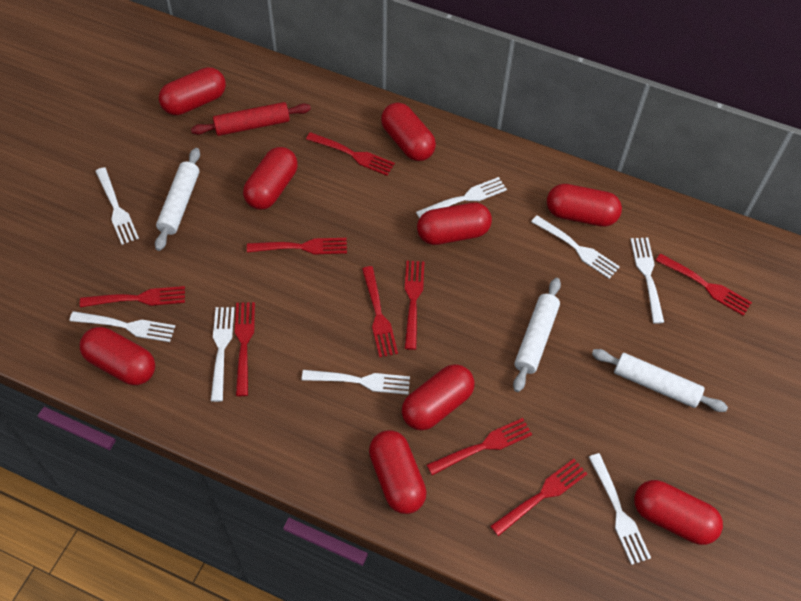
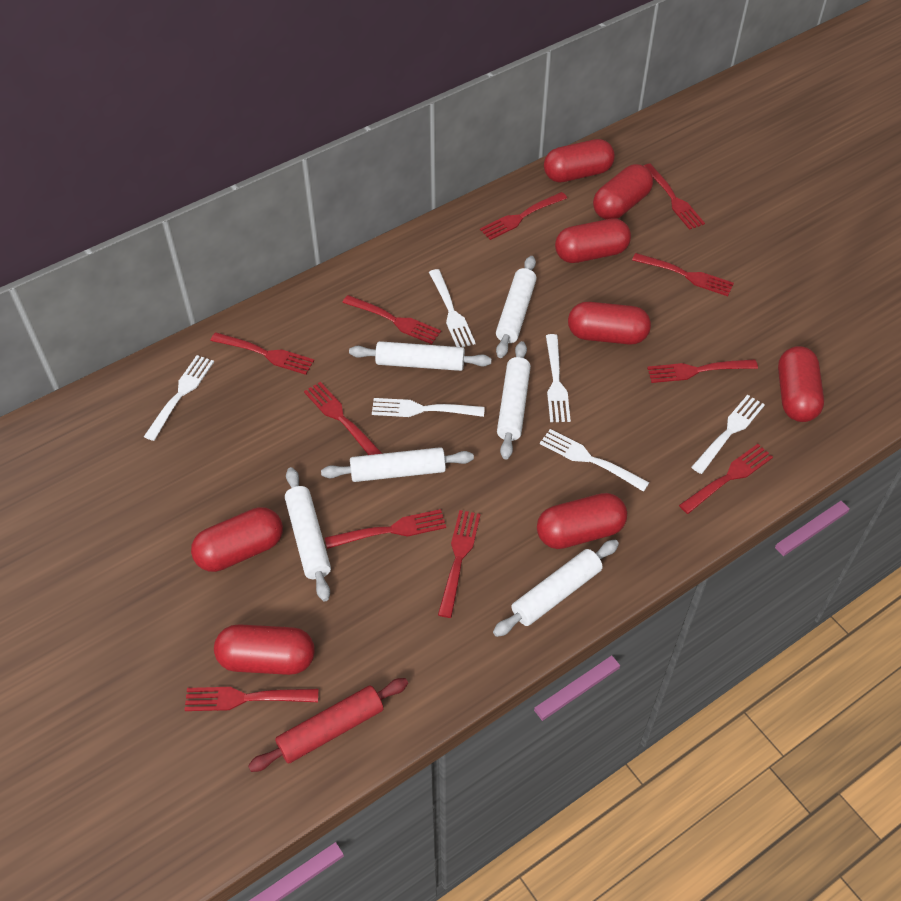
red capsule: 9 -> 8
red fork: 9 -> 11
white fork: 8 -> 6
white rolling pin: 3 -> 6

